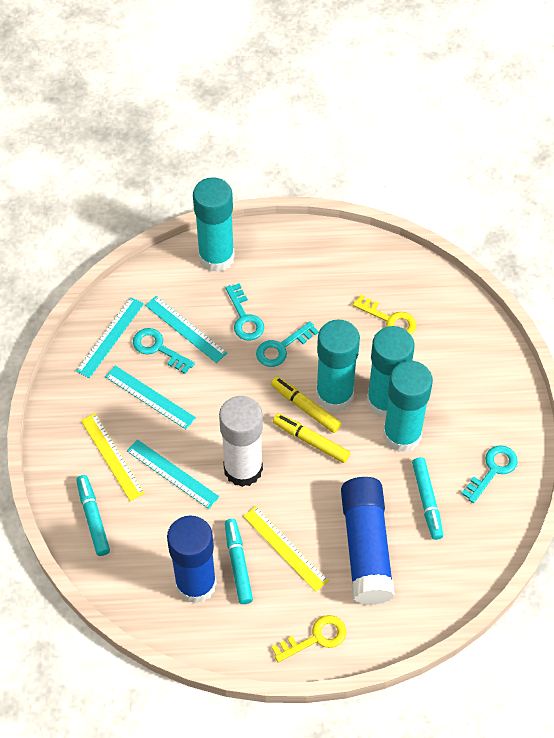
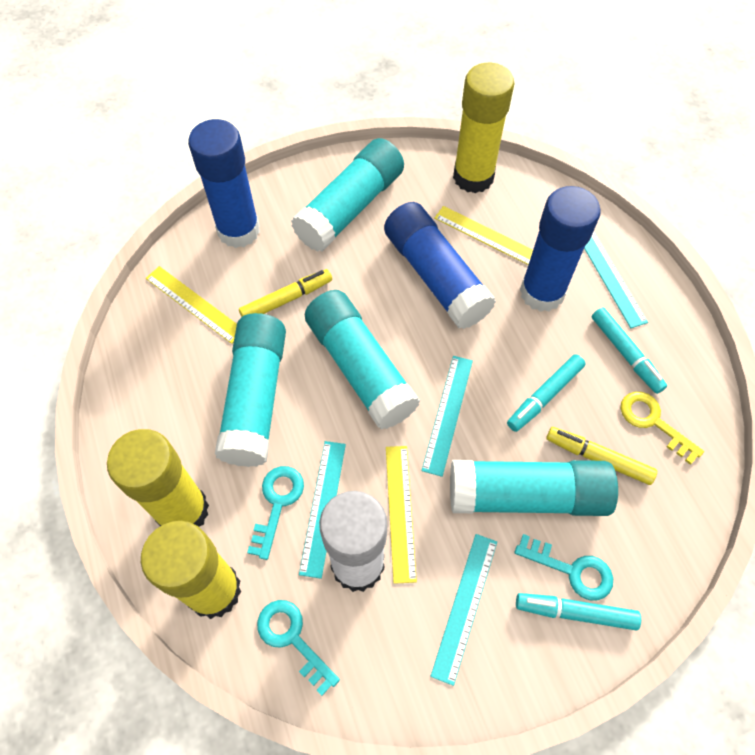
blue glue stick: 2 -> 3
turquoise key: 4 -> 3
yellow glue stick: 0 -> 3
yellow key: 2 -> 1
yellow ruler: 2 -> 3

